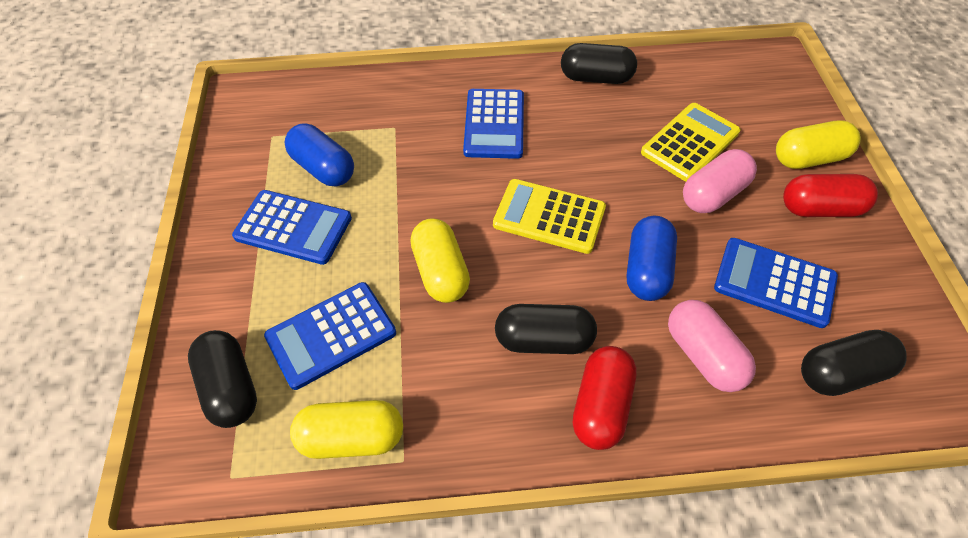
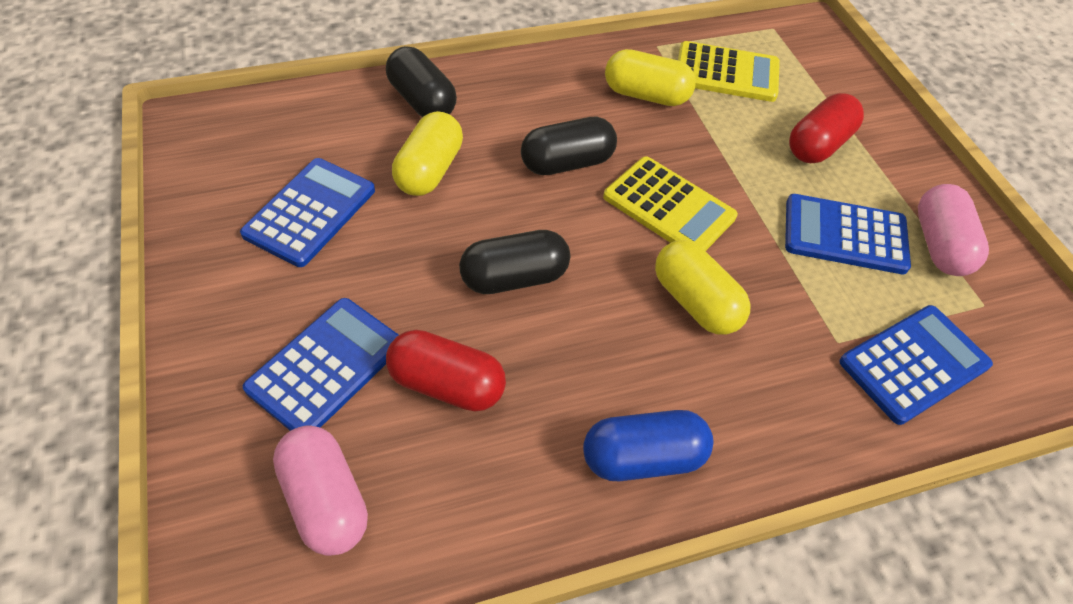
black capsule: 4 -> 3
blue capsule: 2 -> 1

